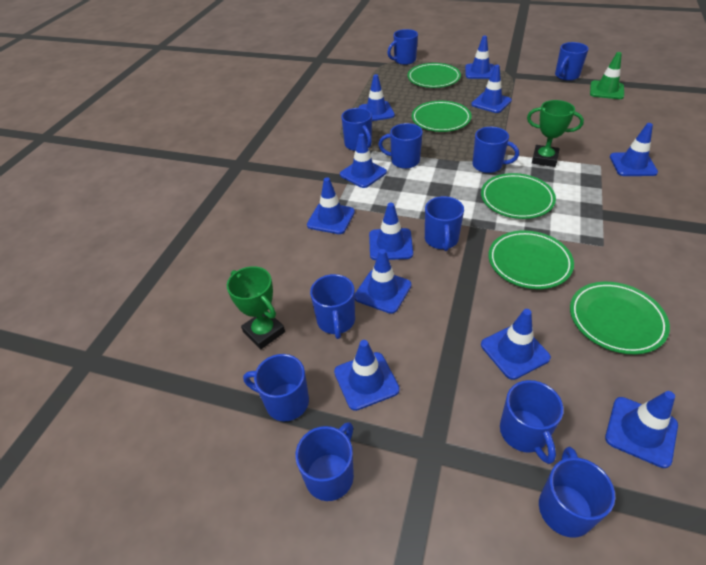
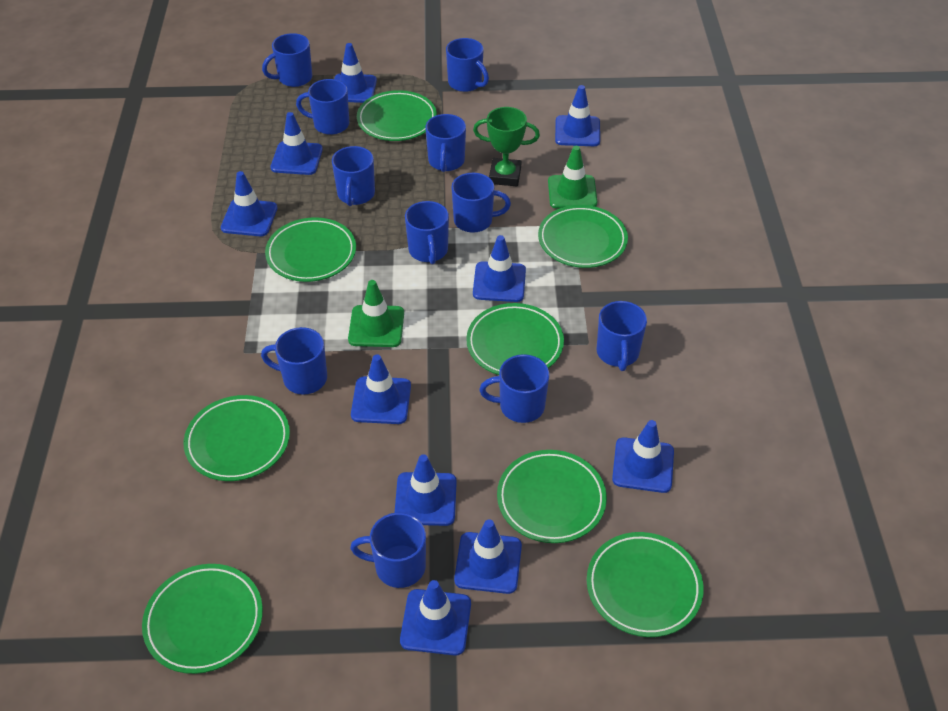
blue traffic cone: 11 -> 10
green plate: 5 -> 8
green traffic cone: 1 -> 2
green trophy: 2 -> 1

